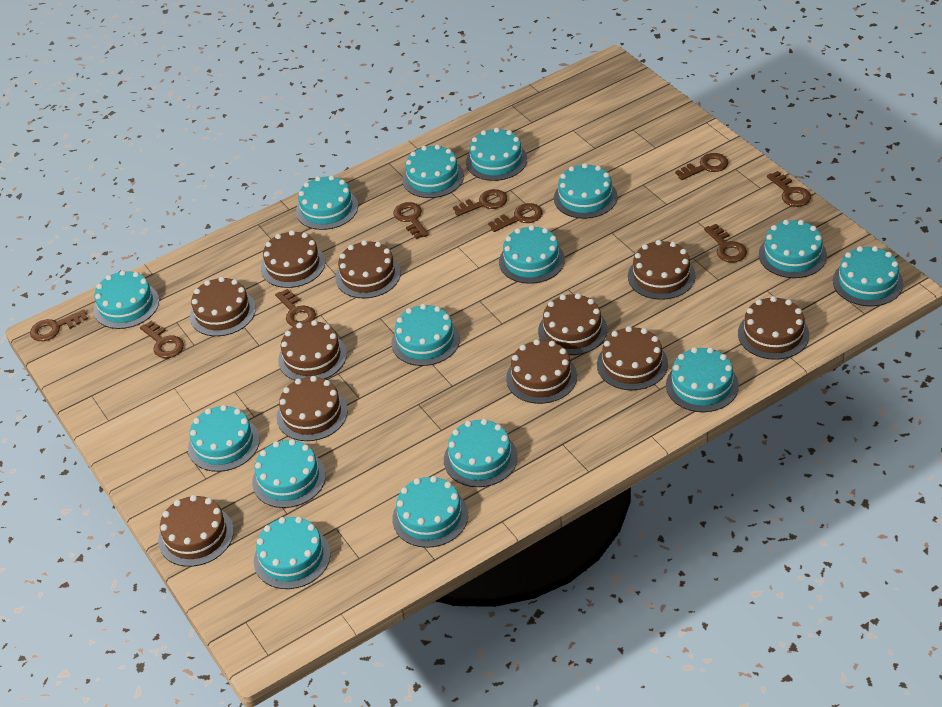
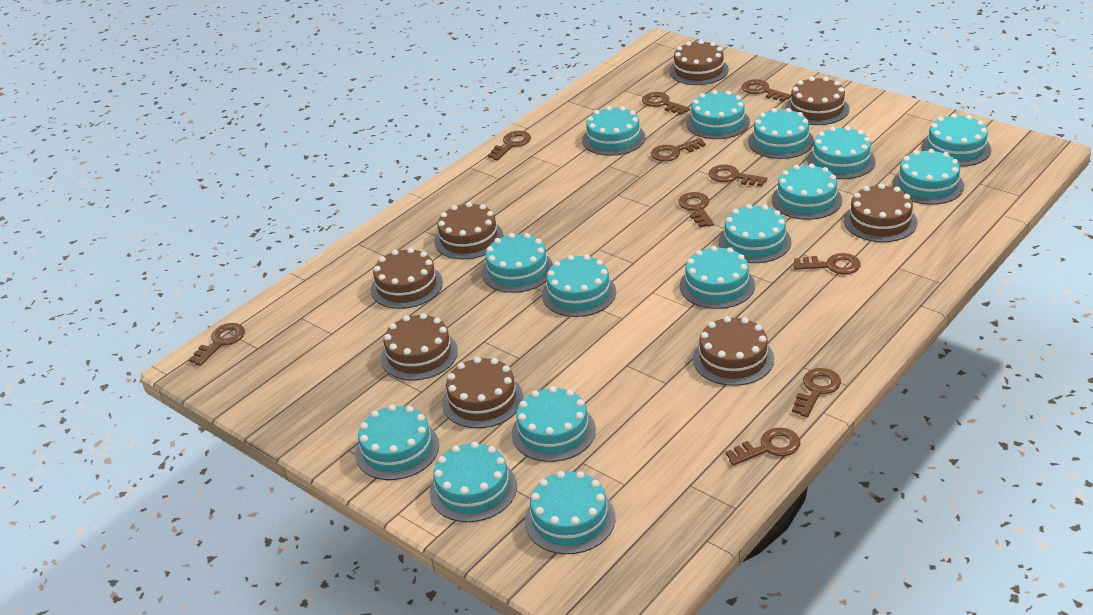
brown cake: 11 -> 8
brown key: 9 -> 10

